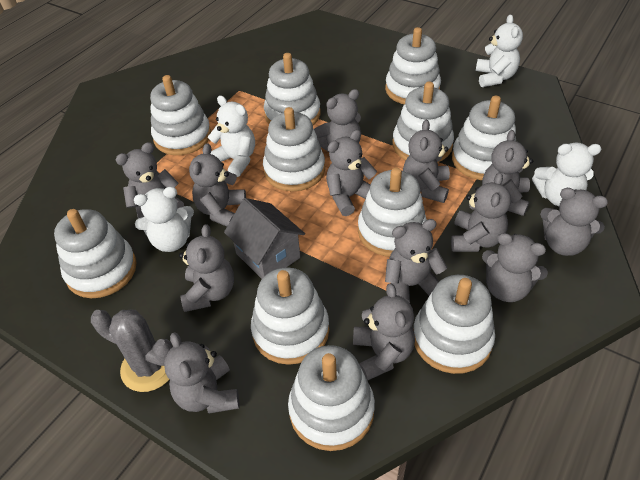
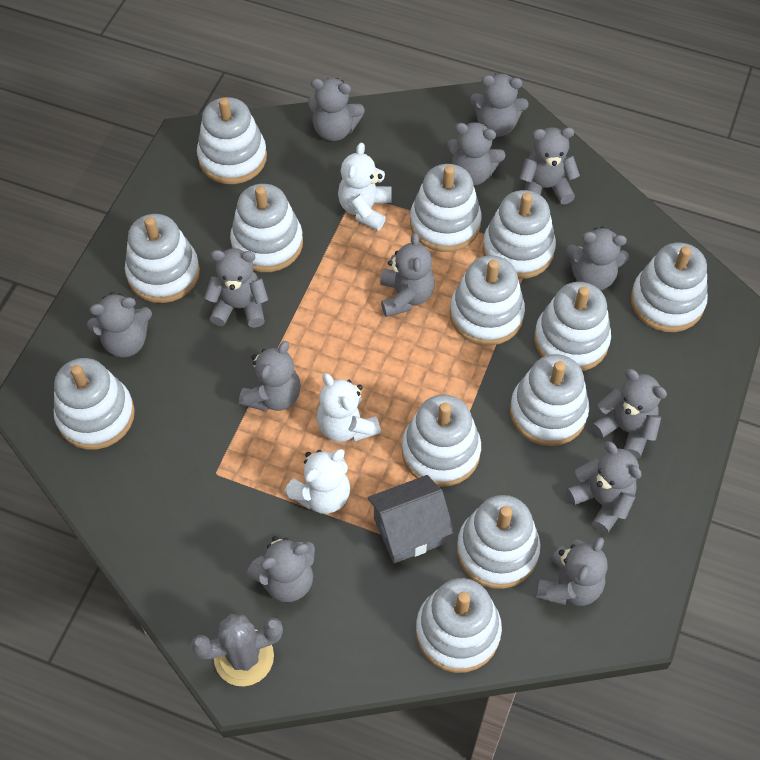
white stacking toy: 11 -> 13
white teddy bear: 4 -> 3

